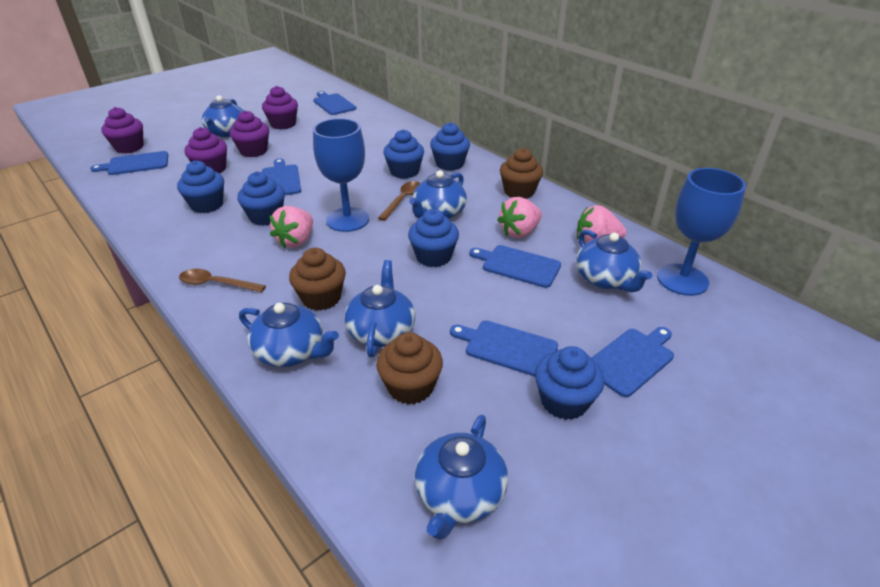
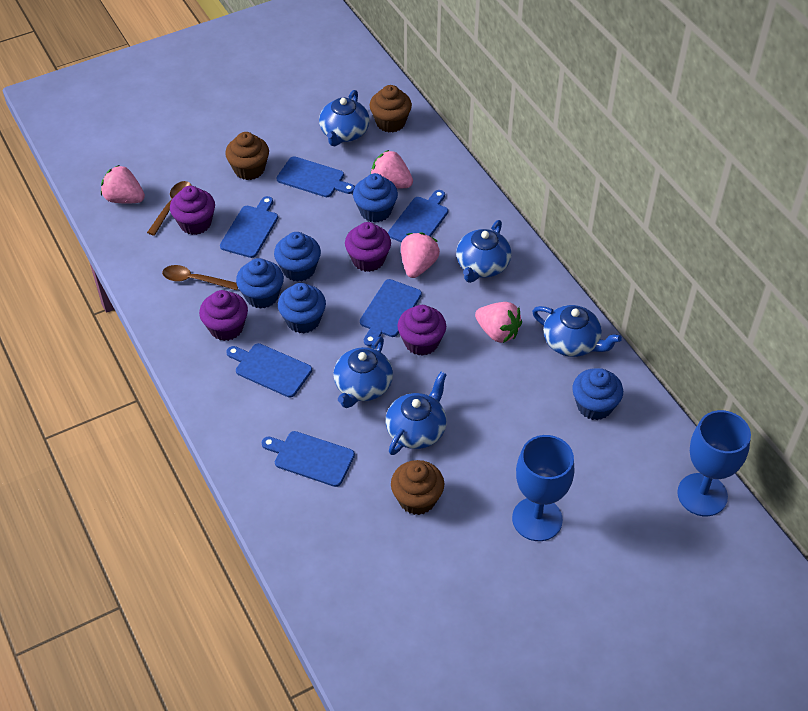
blue cupcake: 6 -> 5
blue teapot: 6 -> 5
pink strawberry: 3 -> 4

